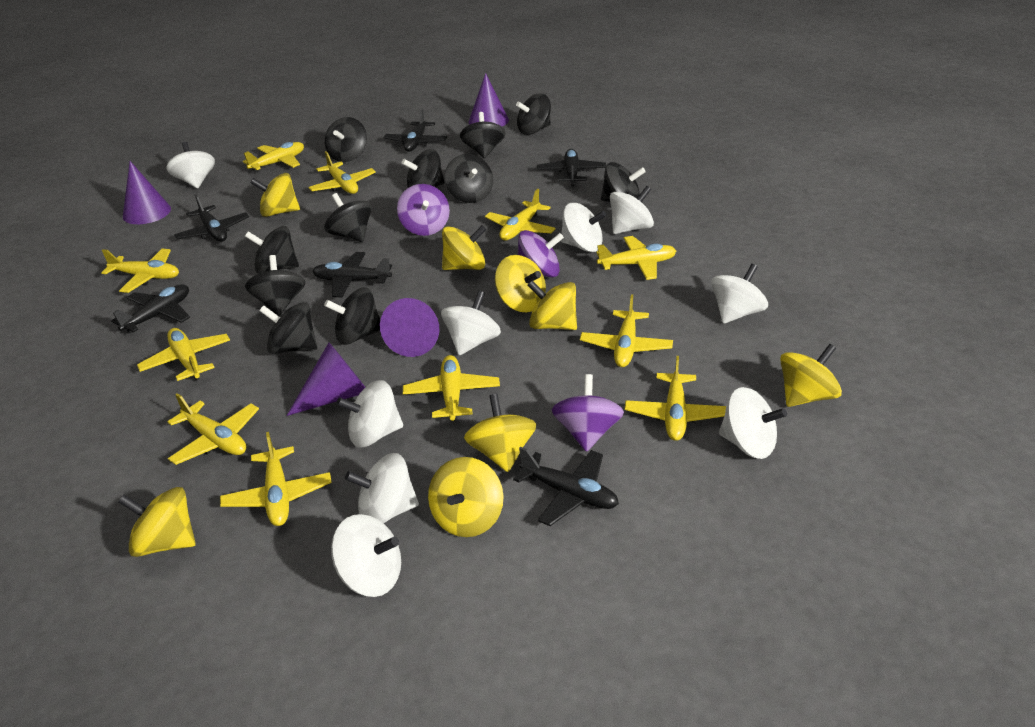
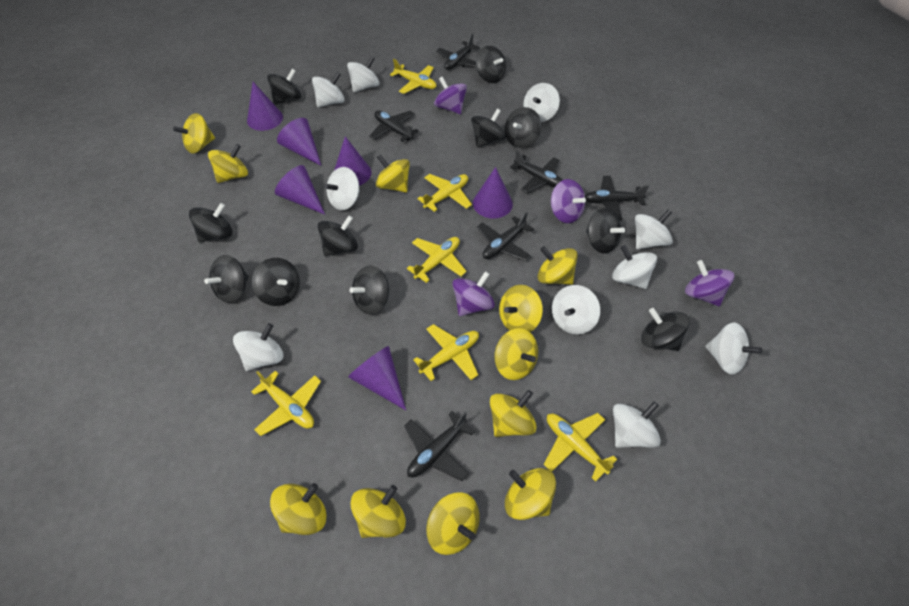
purple cone: 4 -> 6
purple spinning top: 3 -> 4
white spinning top: 9 -> 10
yellow plane: 11 -> 6
yellow spinning top: 8 -> 11

